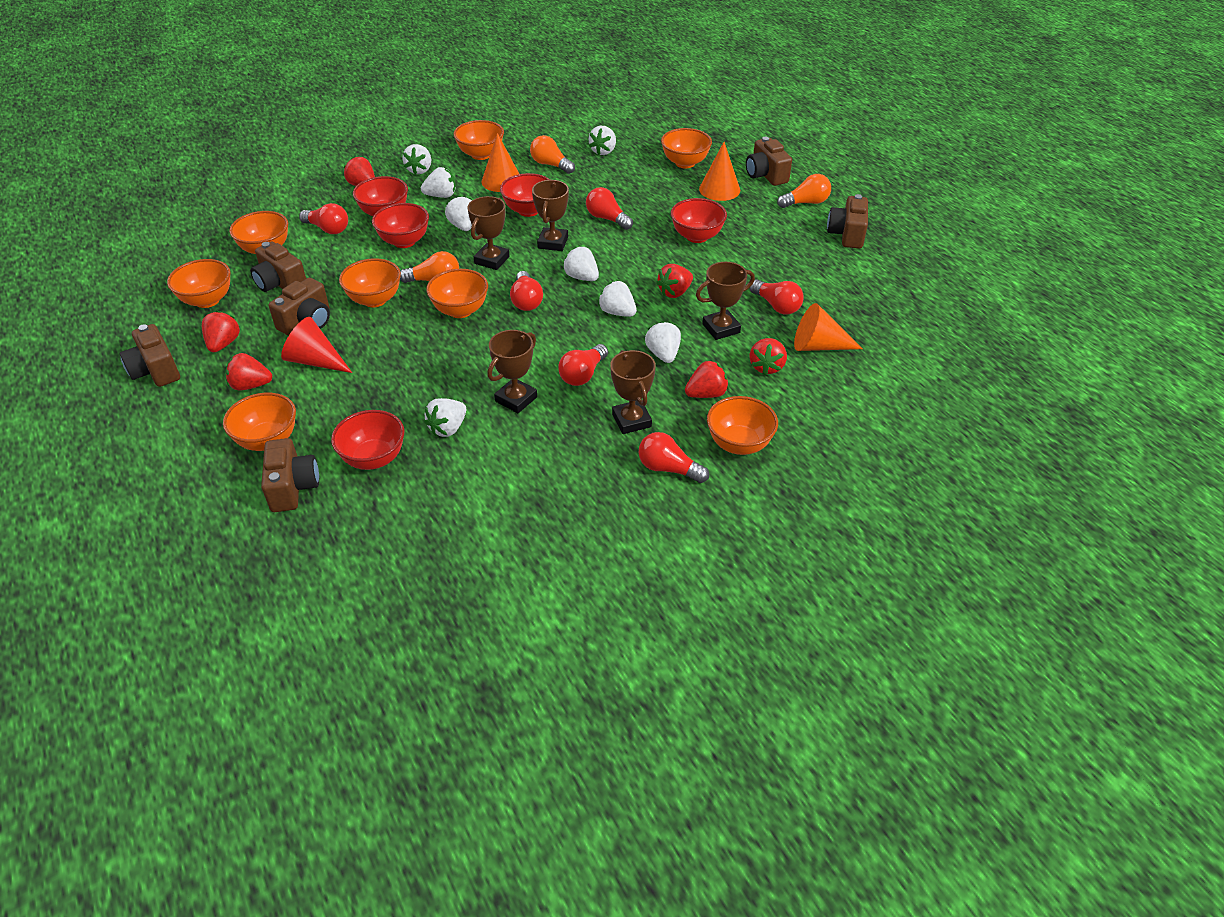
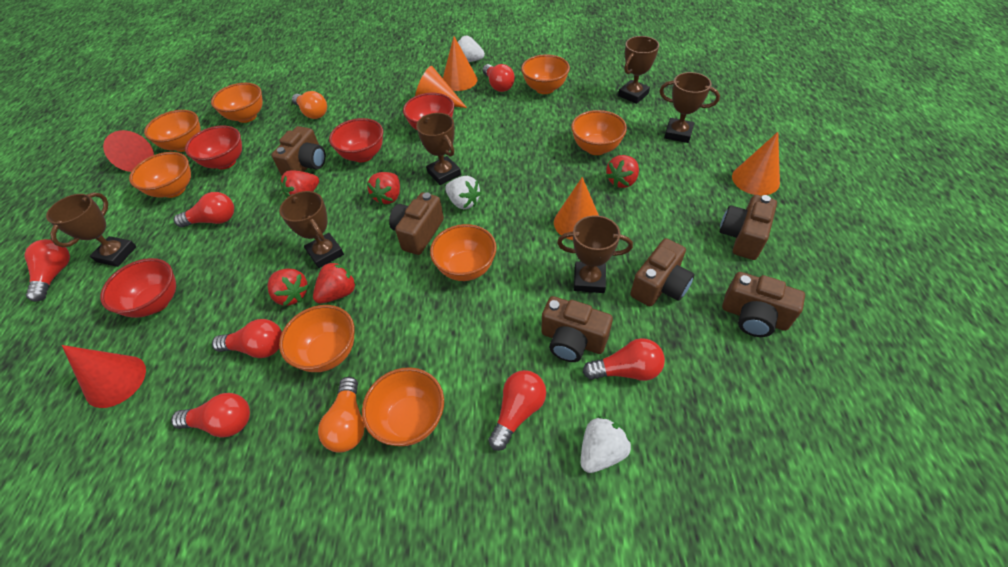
brown trophy: 5 -> 6
orange cone: 3 -> 4
orange light bulb: 3 -> 2
red bowl: 5 -> 4
red cone: 1 -> 2
red light bulb: 6 -> 7
red strawberry: 6 -> 5
white strawberry: 8 -> 3

